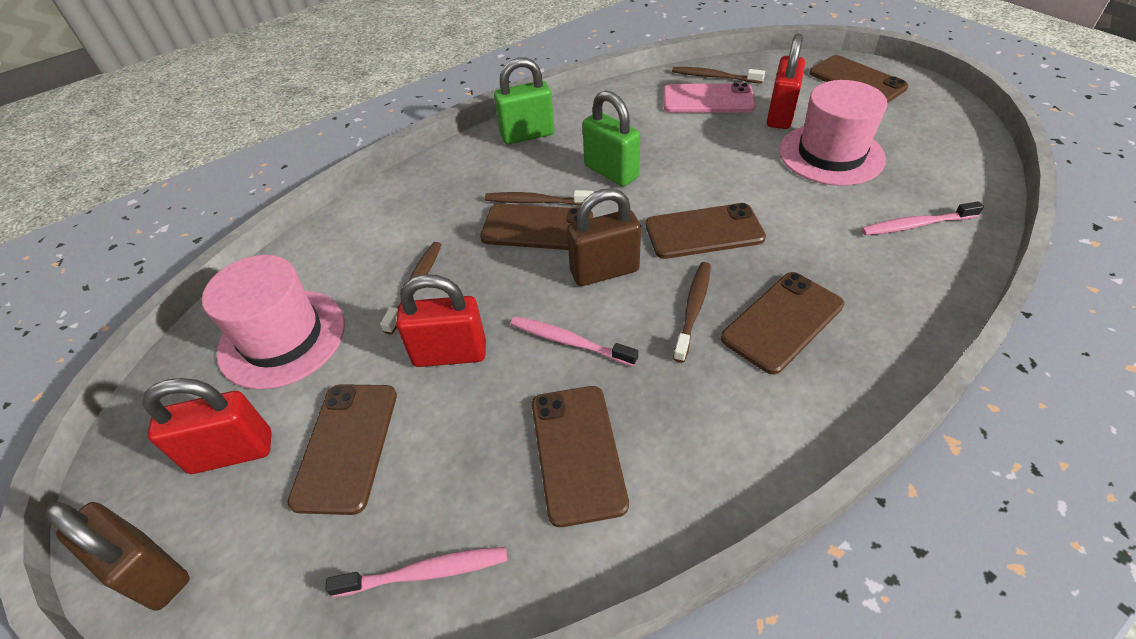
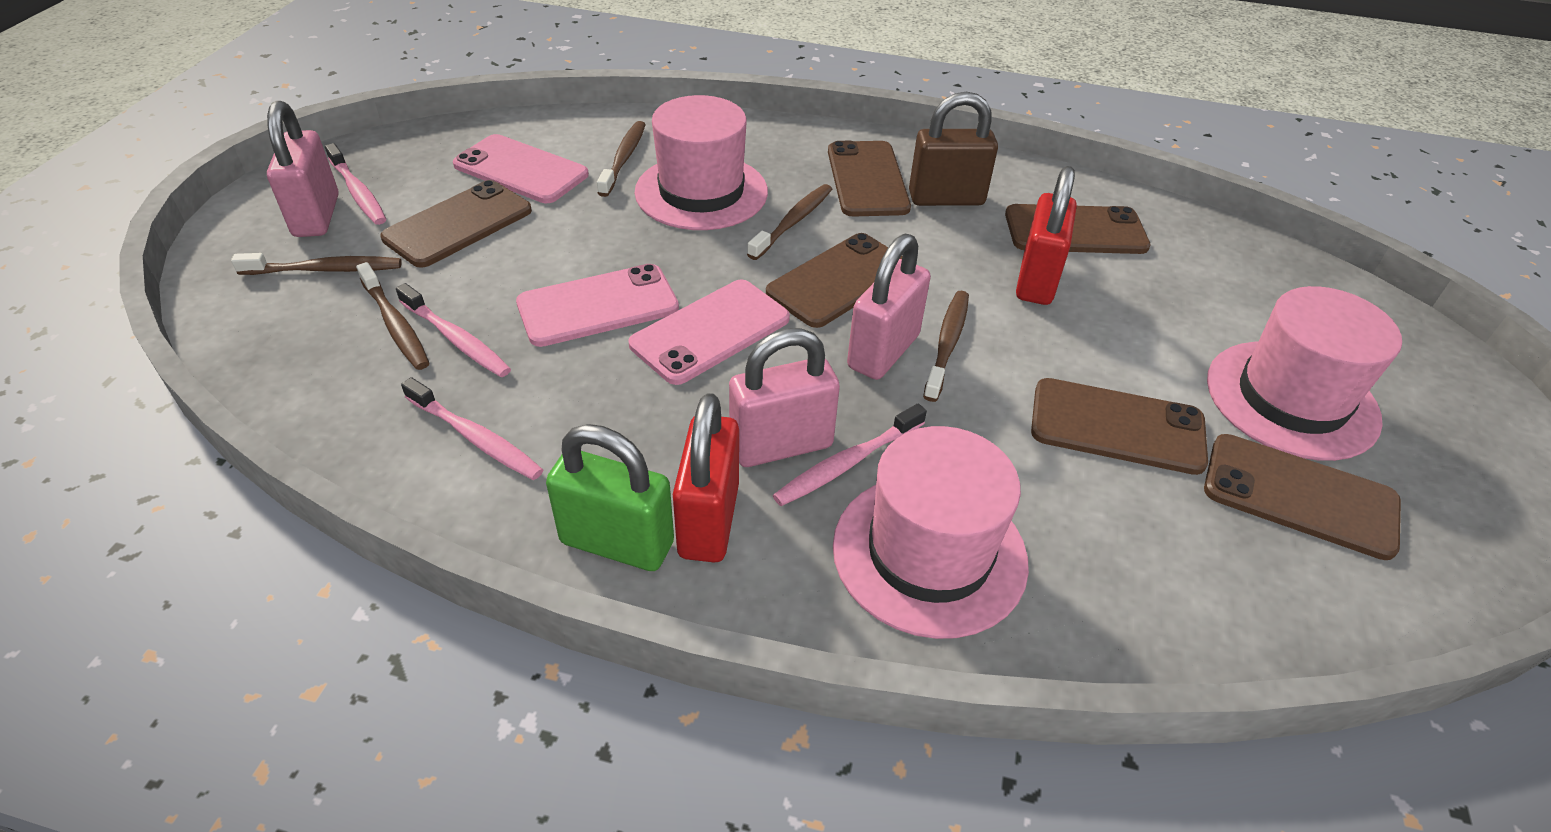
brown padlock: 2 -> 1
brown toothbrush: 4 -> 5
green padlock: 2 -> 1
pink hat: 2 -> 3
pink padlock: 0 -> 3
pink phone: 1 -> 3
pink toothbrush: 3 -> 4
red padlock: 3 -> 2

